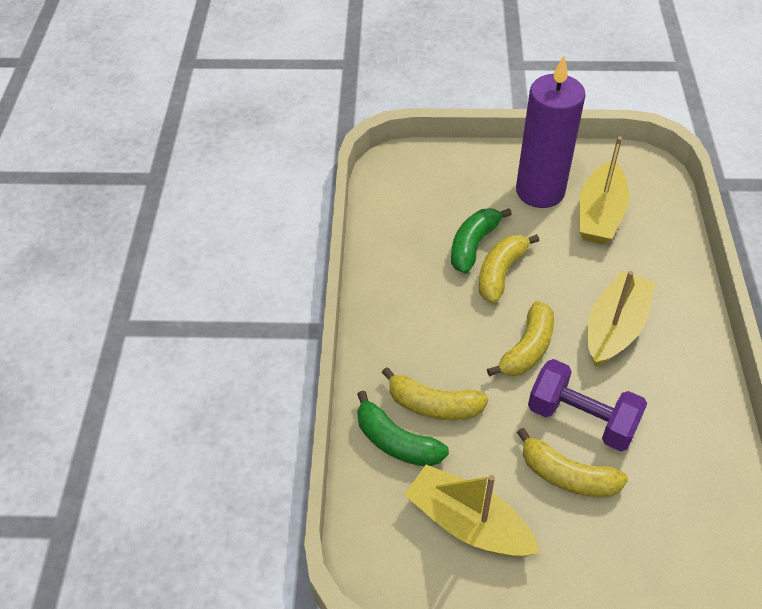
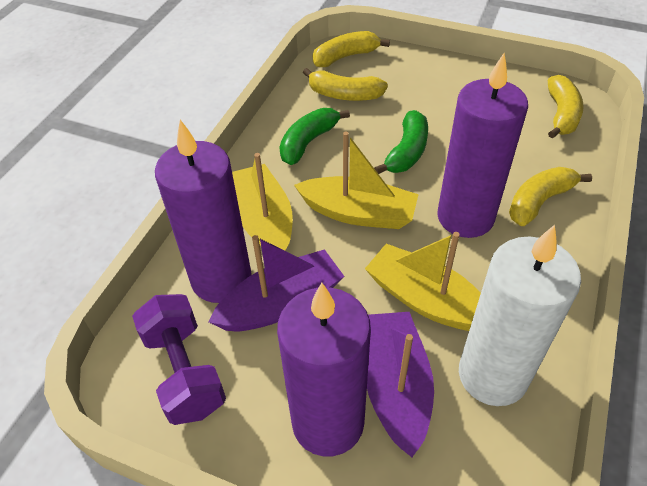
purple boat: 0 -> 2
purple candle: 1 -> 3
white candle: 0 -> 1

